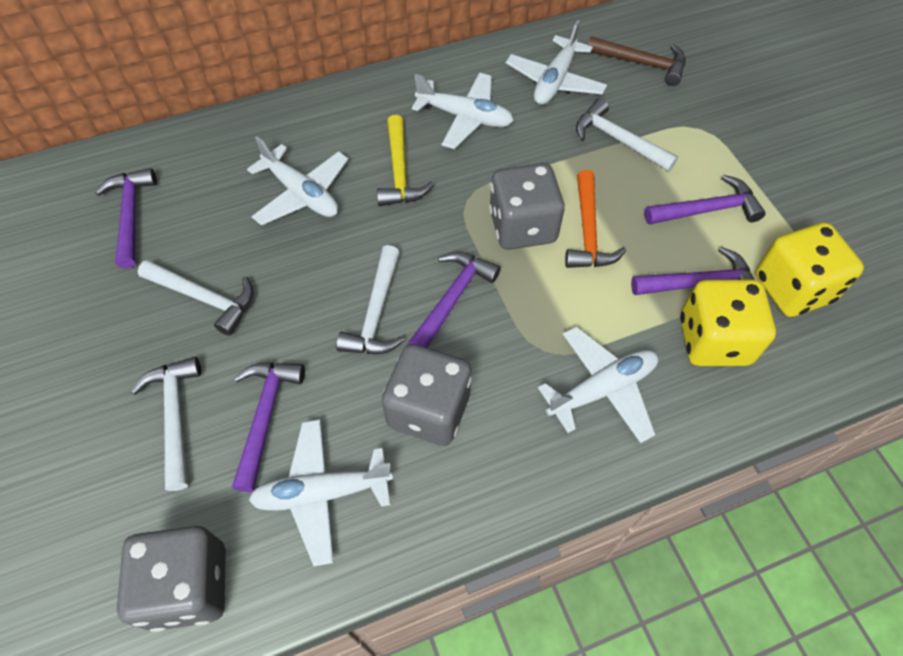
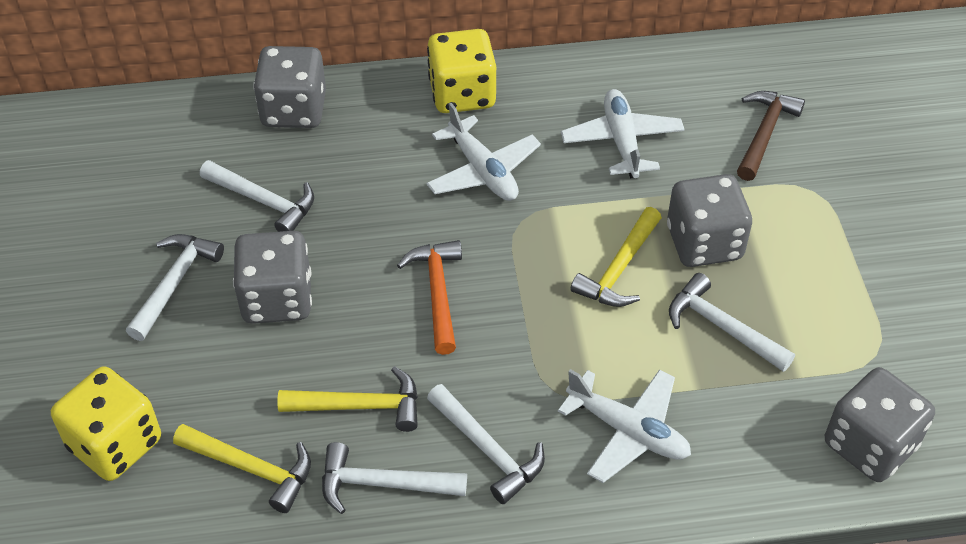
grey dice: 3 -> 4
purple hammer: 5 -> 0
white hammer: 4 -> 5
white plane: 5 -> 3
yellow hammer: 1 -> 3

